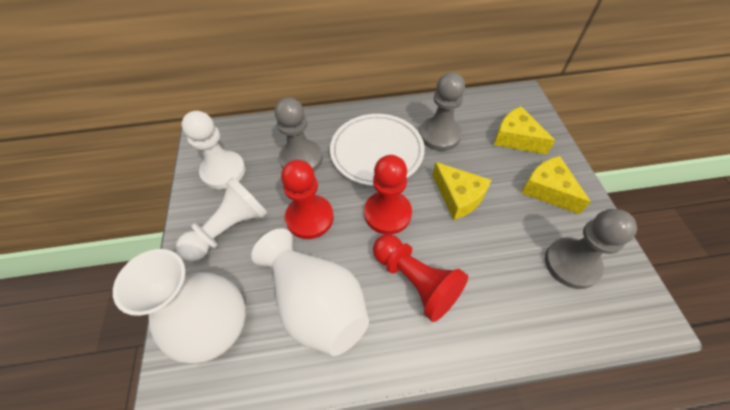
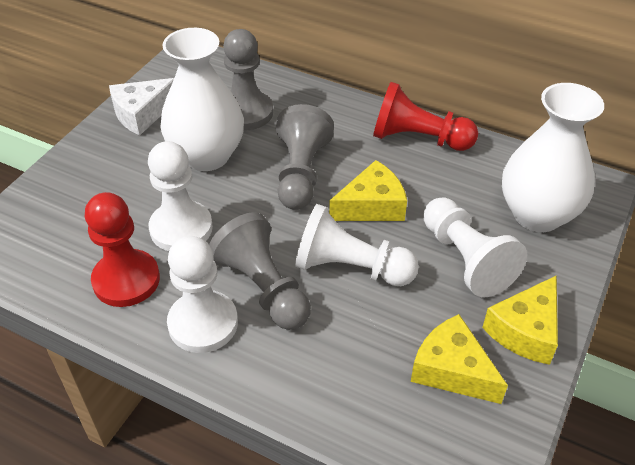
red pawn: 3 -> 2
white cheese: 0 -> 1
white pawn: 2 -> 4
white plate: 1 -> 0

